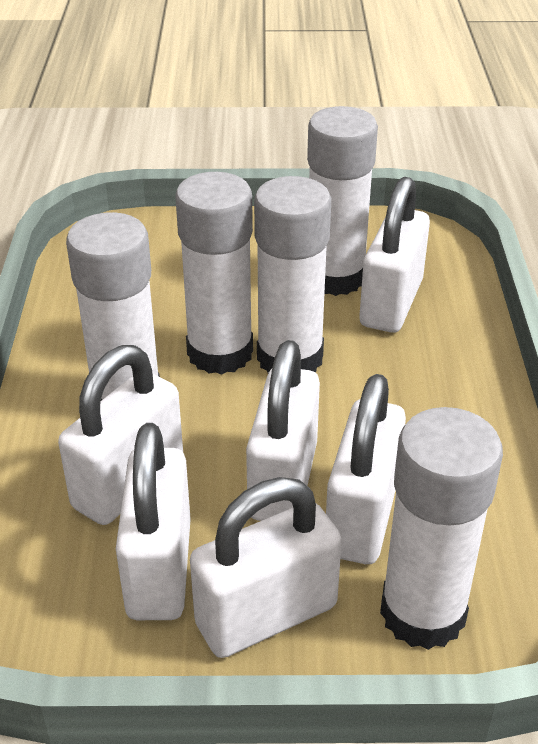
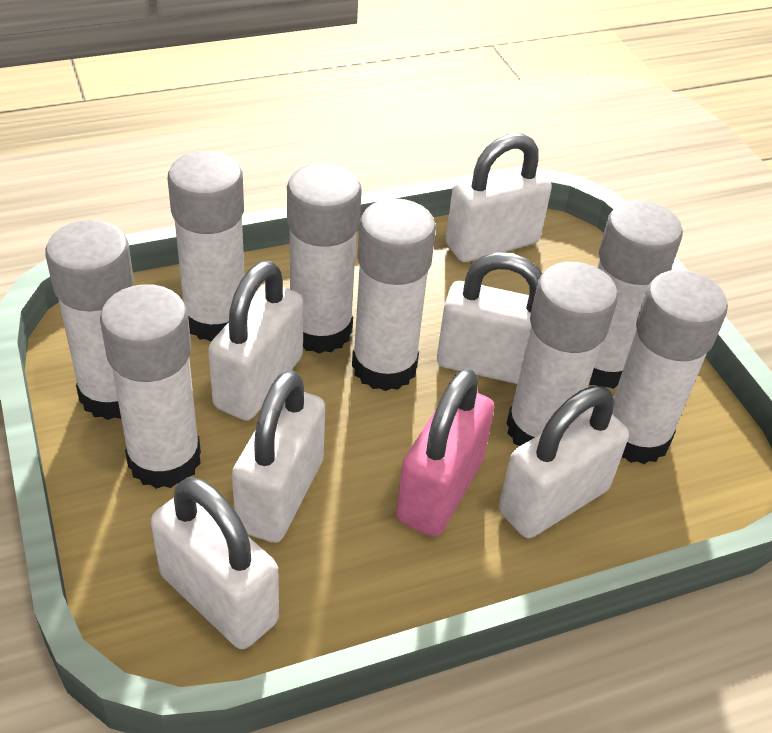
pink padlock: 0 -> 1
white glue stick: 5 -> 8

